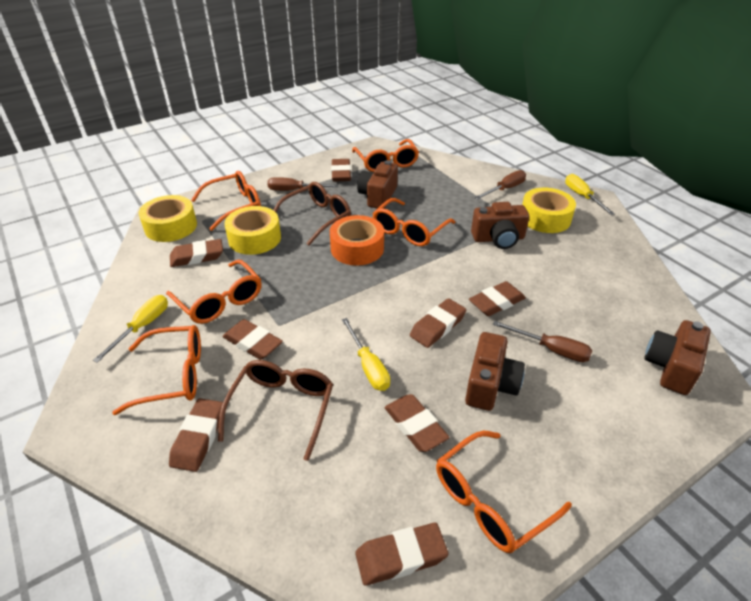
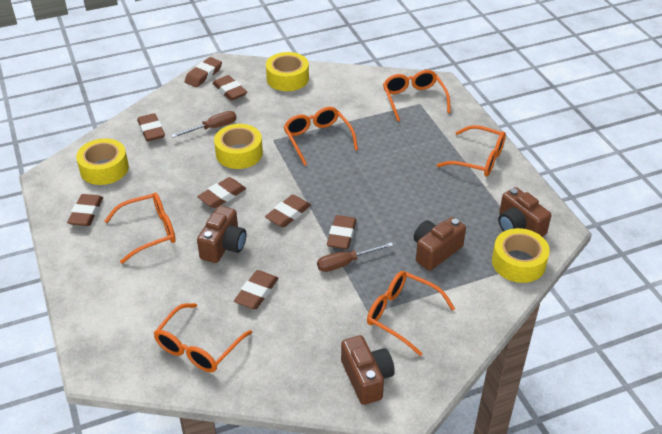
brown glasses: 2 -> 0
brown screwdriver: 3 -> 2
orange tape: 1 -> 0
yellow screwdriver: 3 -> 0
yellow tape: 3 -> 4

